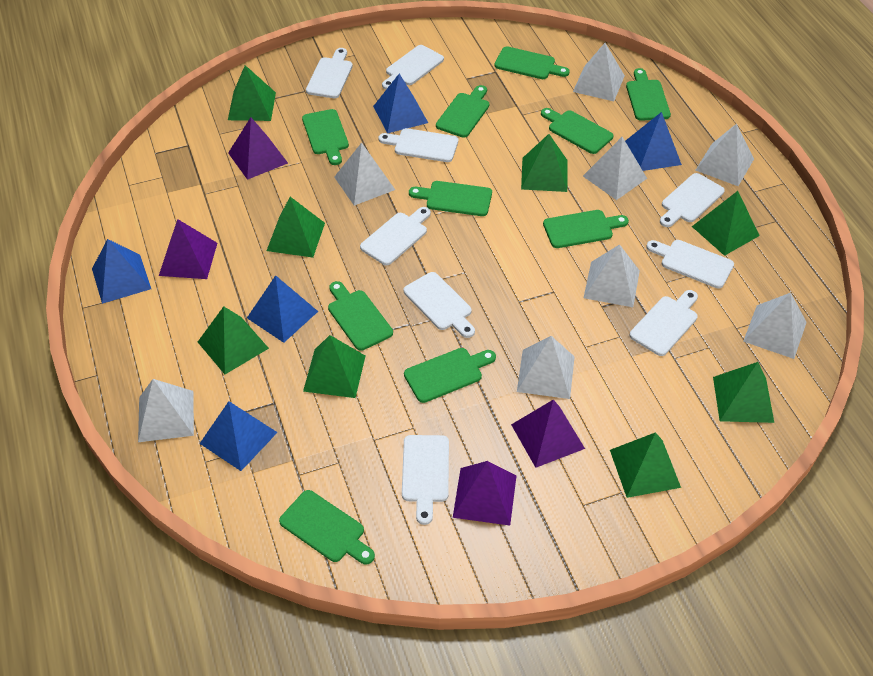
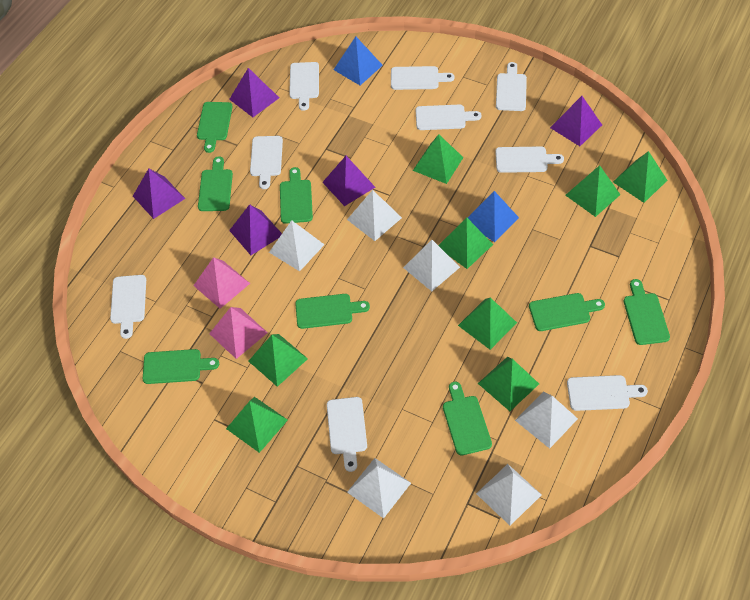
blue pyramid: 5 -> 2
green cutting board: 10 -> 8
pink pyramid: 0 -> 2
purple pyramid: 4 -> 5
white pyramid: 8 -> 6

